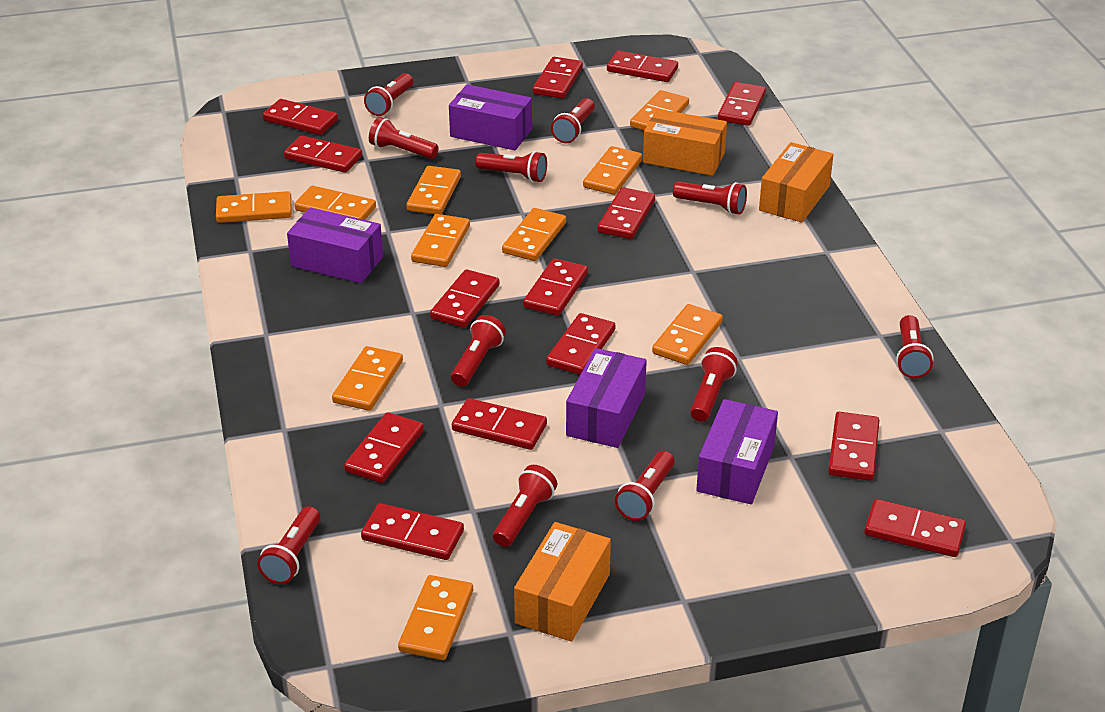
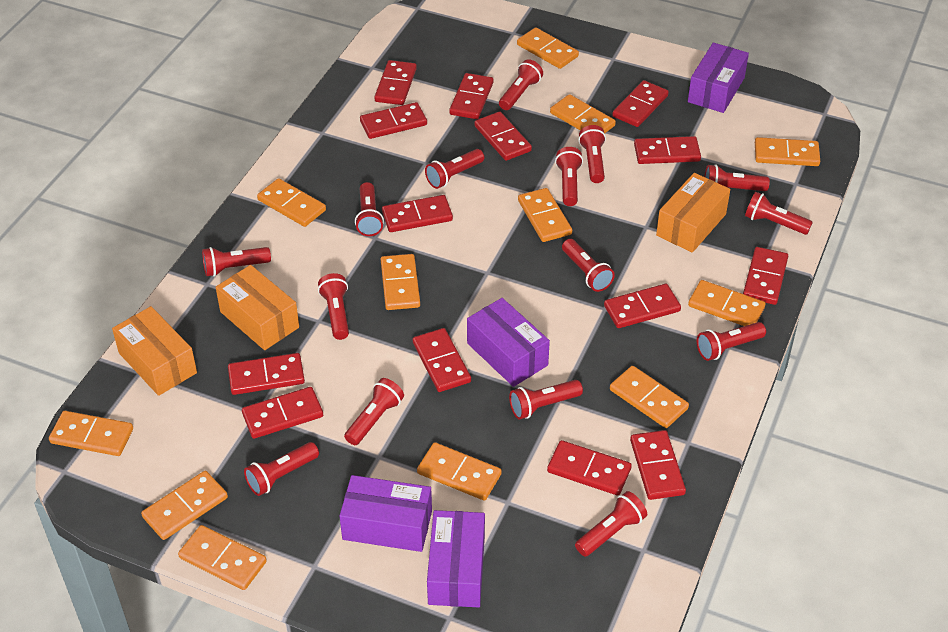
orange domino: 10 -> 12
red flashlight: 11 -> 15

